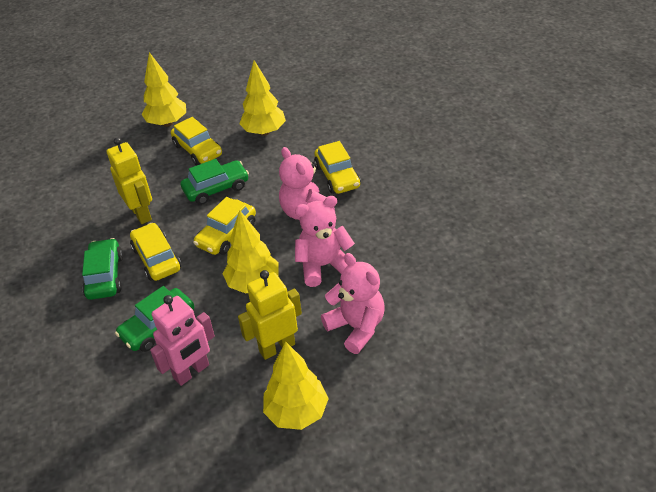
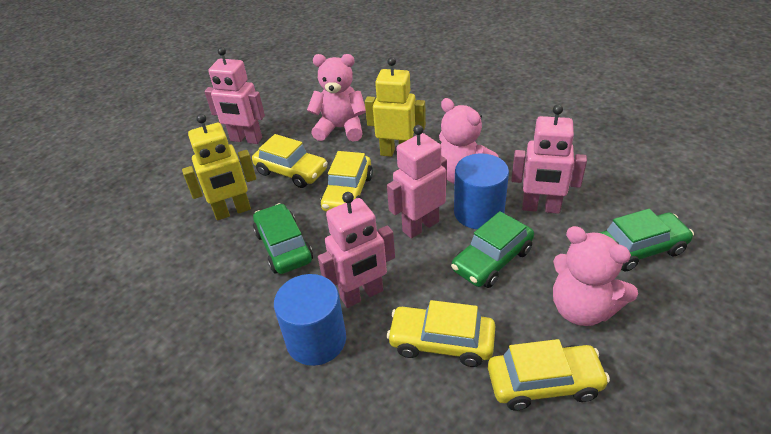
blue cylinder: 0 -> 2
pink robot: 1 -> 4
yellow tree: 4 -> 0

